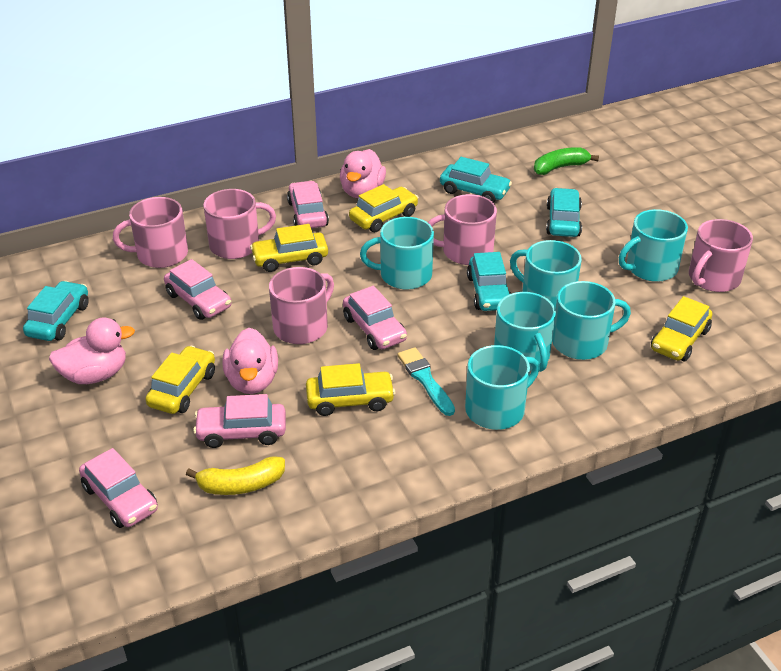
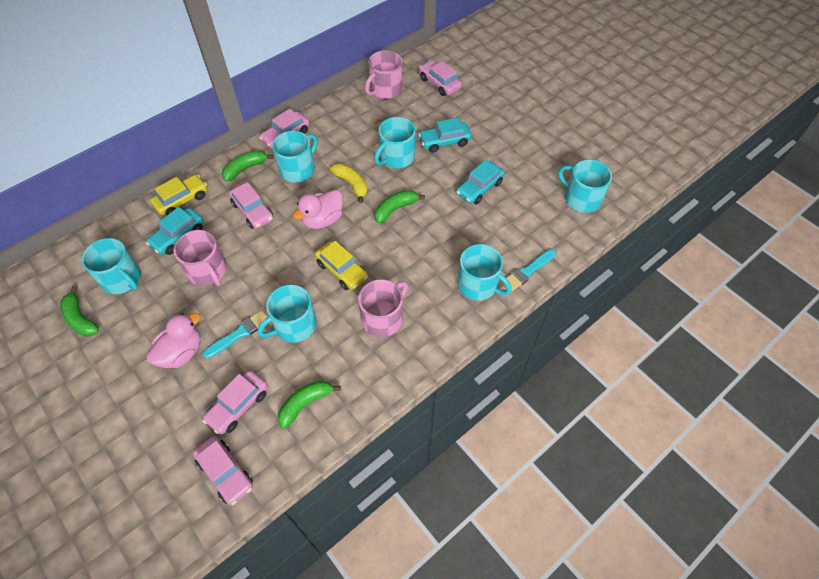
green banana: 1 -> 4
pink duck: 3 -> 2
pink mug: 5 -> 3
turquoise brush: 1 -> 2
turquoise car: 4 -> 3
yellow car: 5 -> 2

